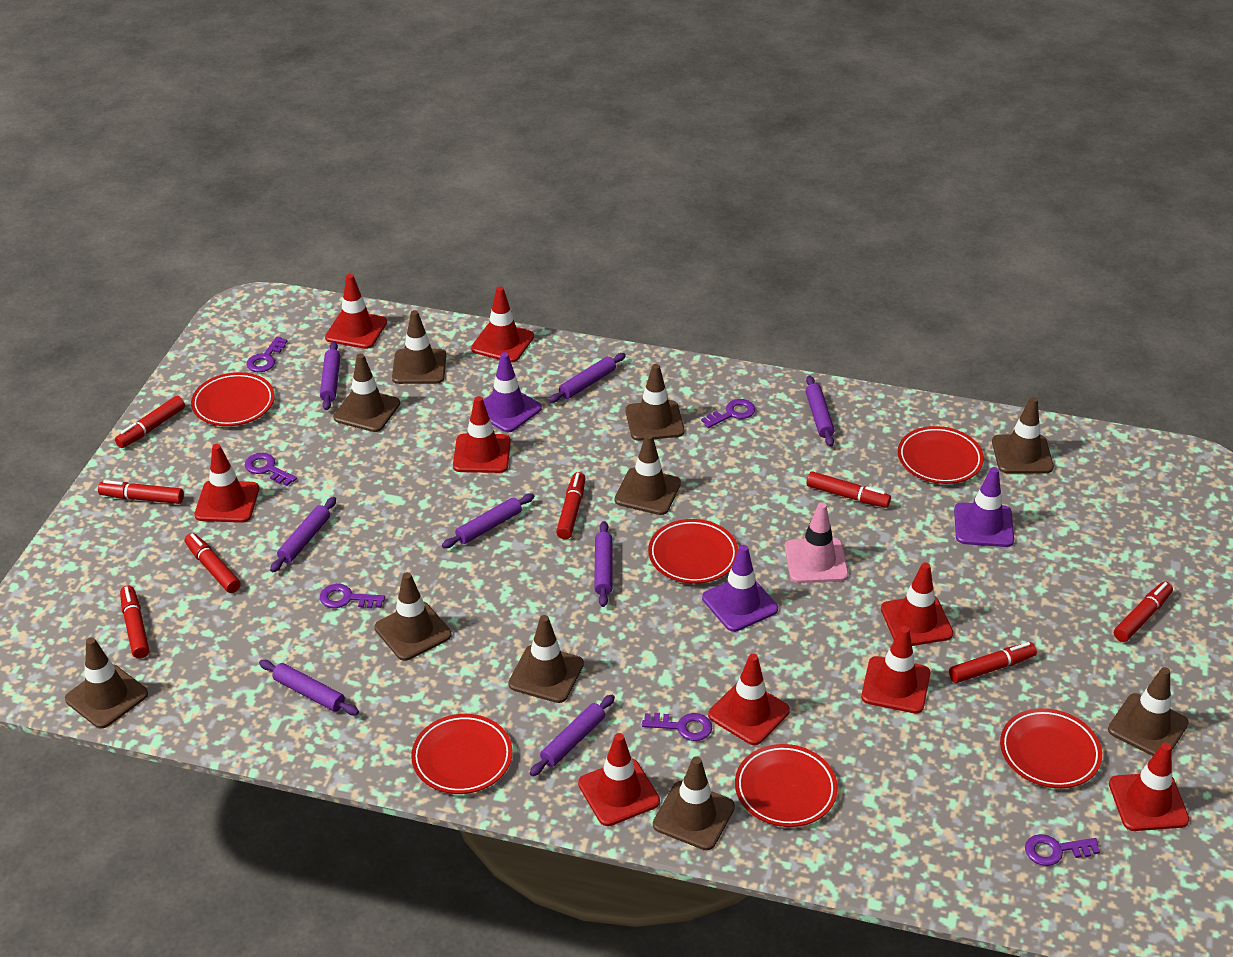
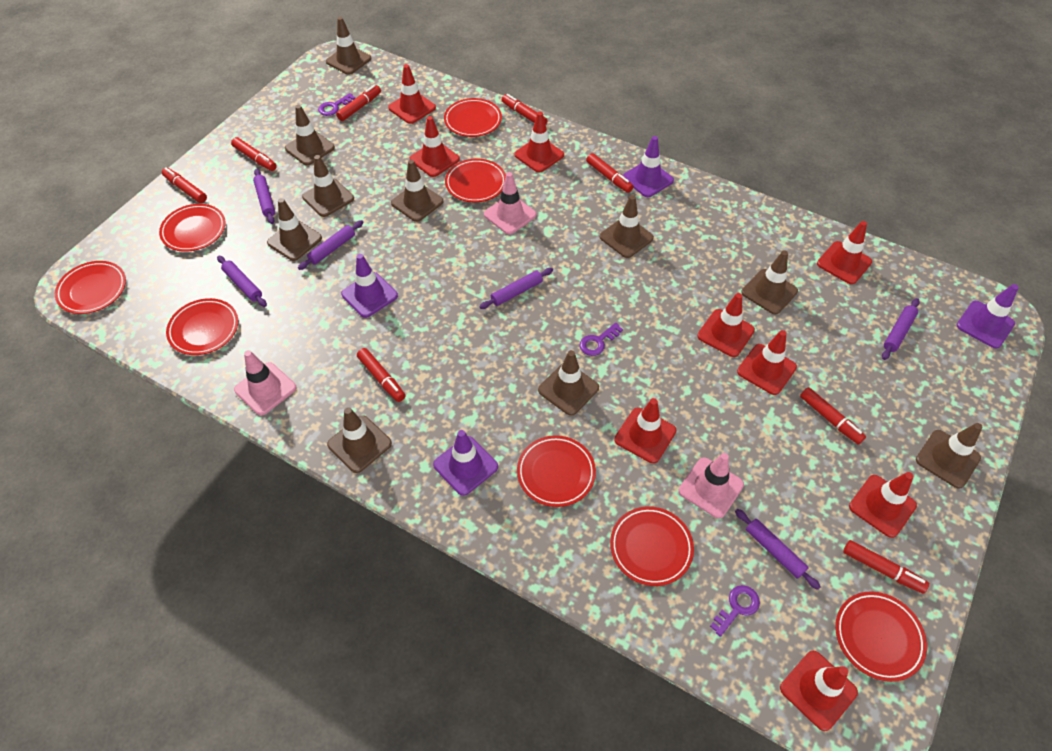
pink traffic cone: 1 -> 3
purple key: 6 -> 3
purple rolling pin: 8 -> 6
purple traffic cone: 3 -> 4
red plate: 6 -> 8

